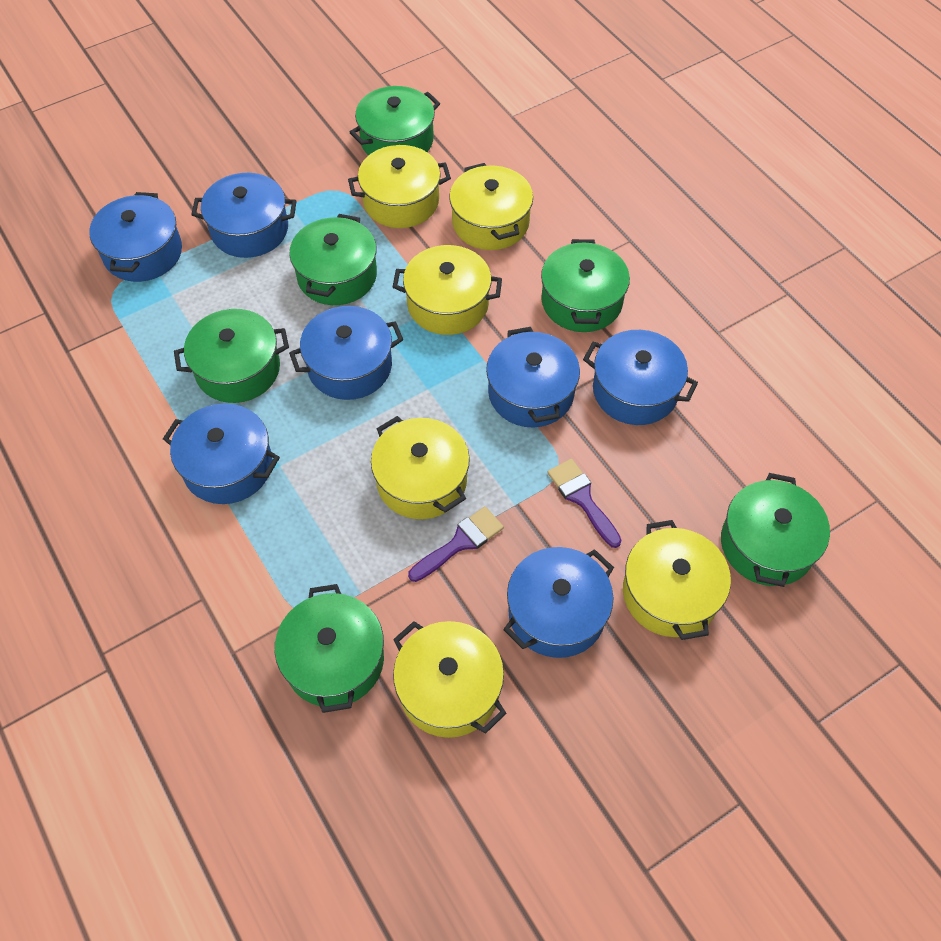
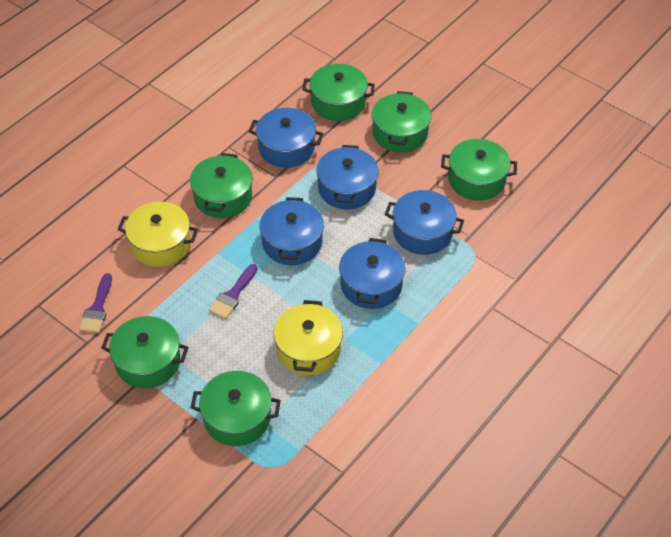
blue pot: 7 -> 5
yellow pot: 6 -> 2

